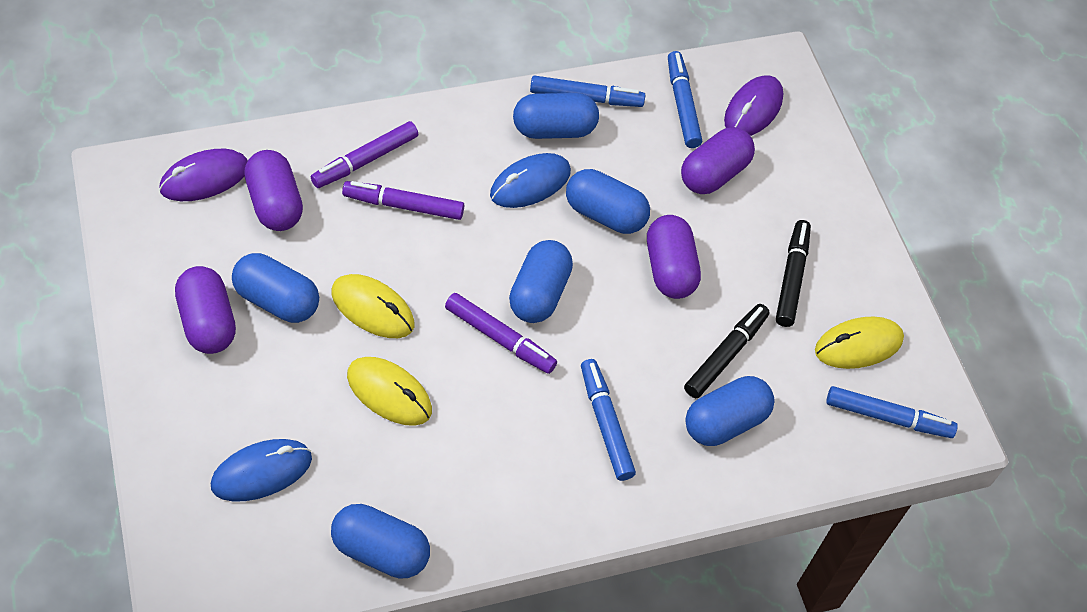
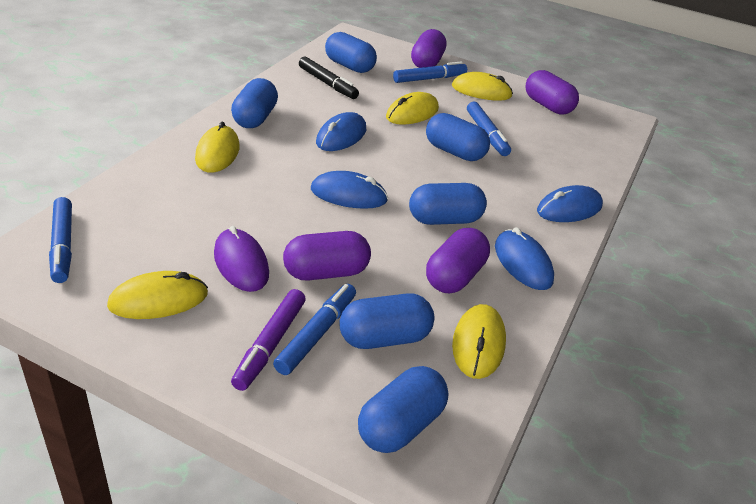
black marker: 2 -> 1
blue mouse: 2 -> 4
purple marker: 3 -> 1
purple mouse: 2 -> 1
yellow mouse: 3 -> 5

